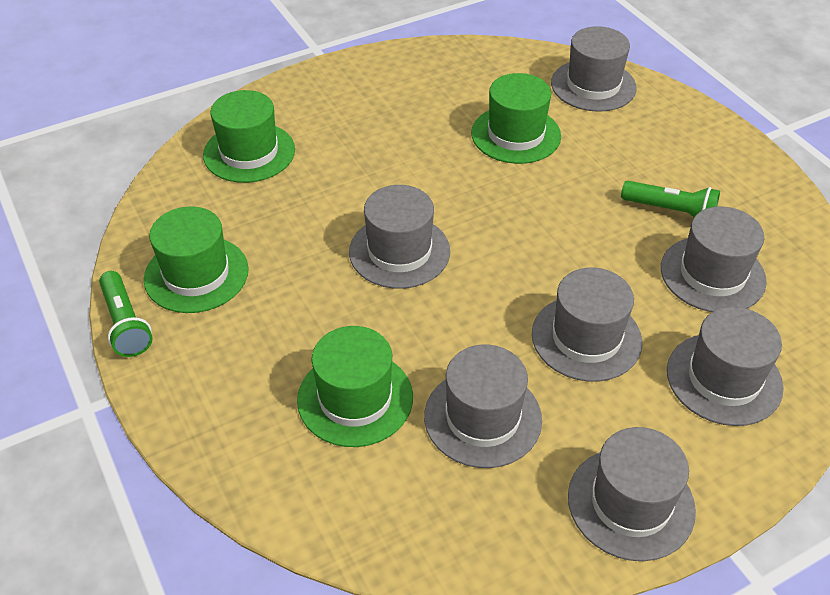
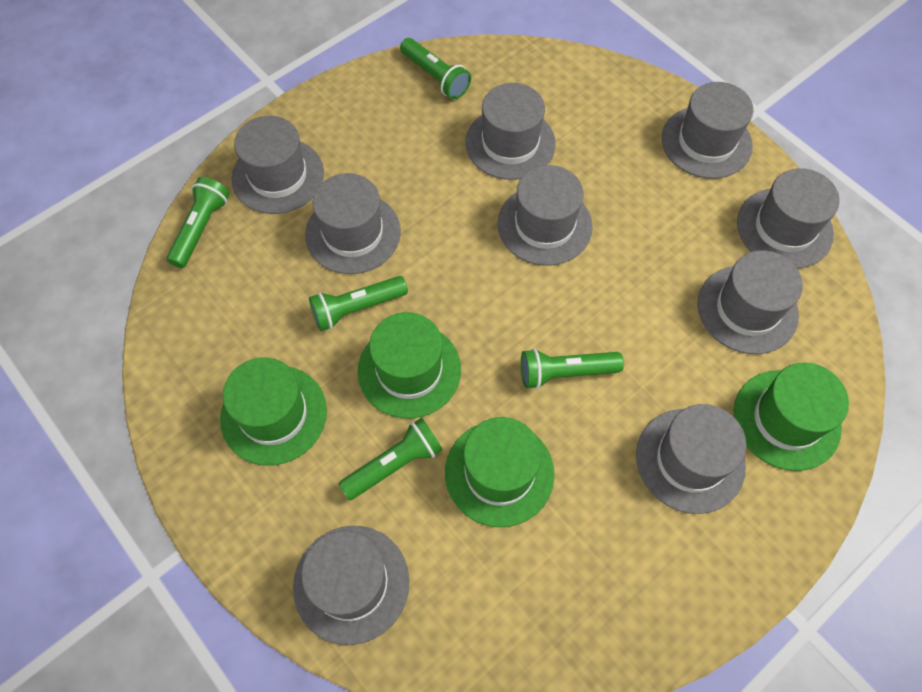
green flashlight: 2 -> 5
grey hat: 7 -> 9

